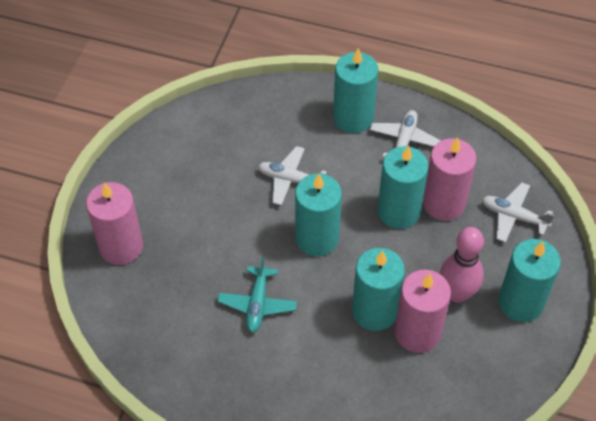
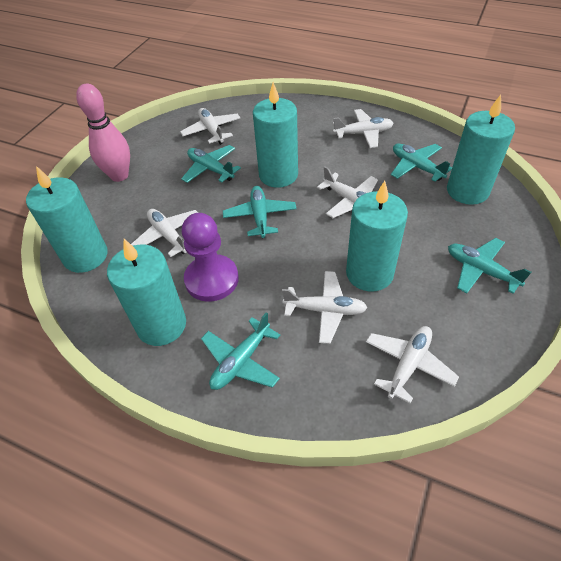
pink candle: 3 -> 0
purple pawn: 0 -> 1
turquoise plane: 1 -> 5
white plane: 3 -> 6

